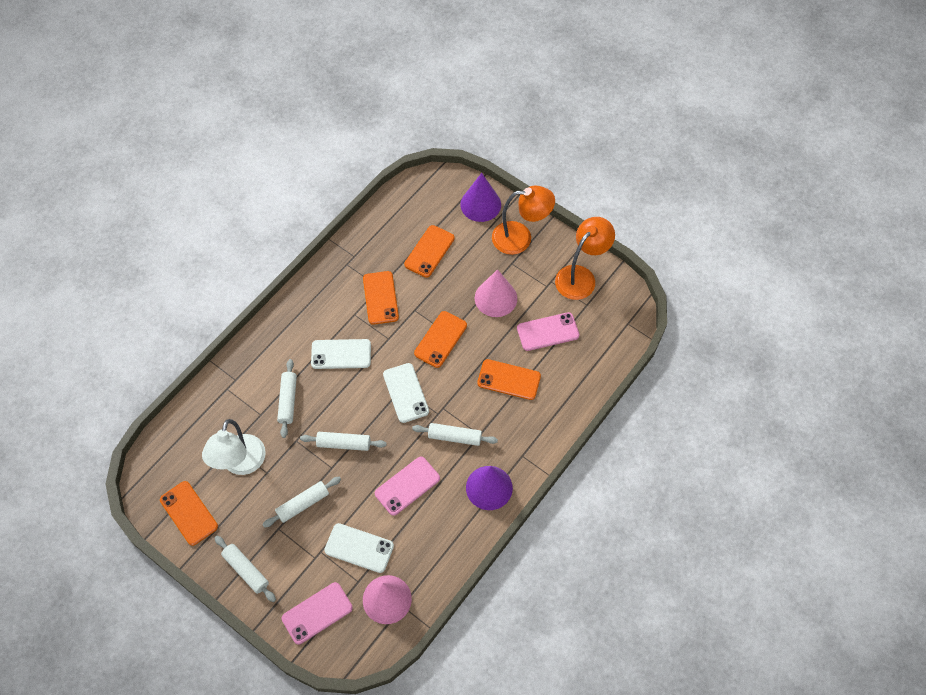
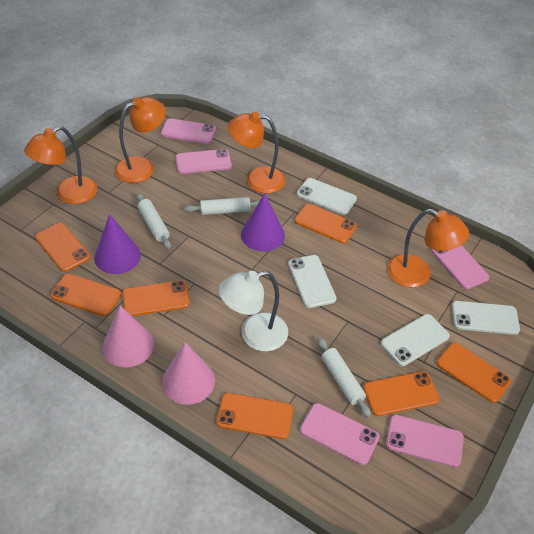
orange lamp: 2 -> 4
orange phone: 5 -> 7
pink phone: 3 -> 5
white phone: 3 -> 4
white rolling pin: 5 -> 3

